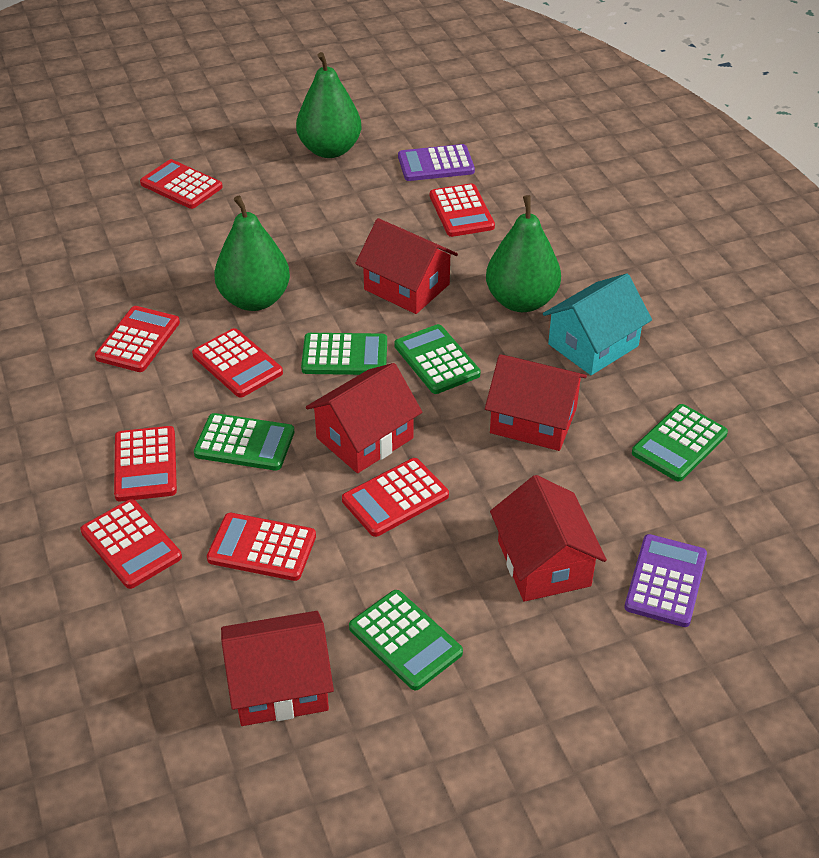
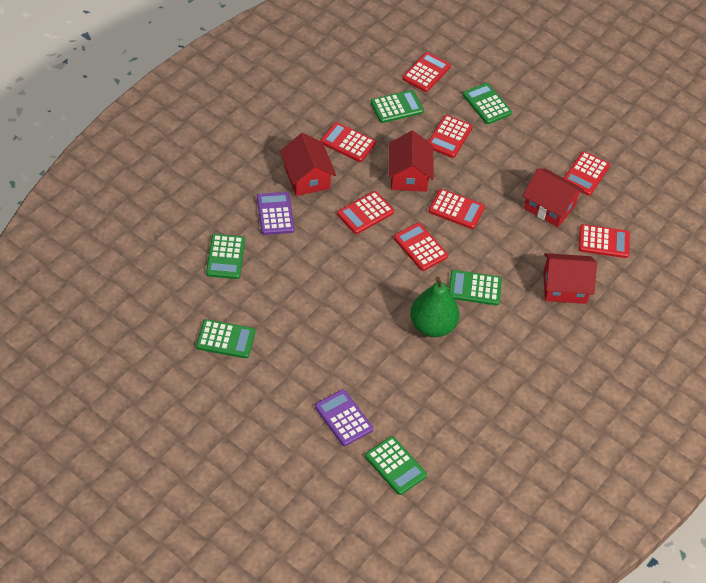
green calculator: 5 -> 6
green pear: 3 -> 1
red house: 5 -> 4
turquoise house: 1 -> 0

